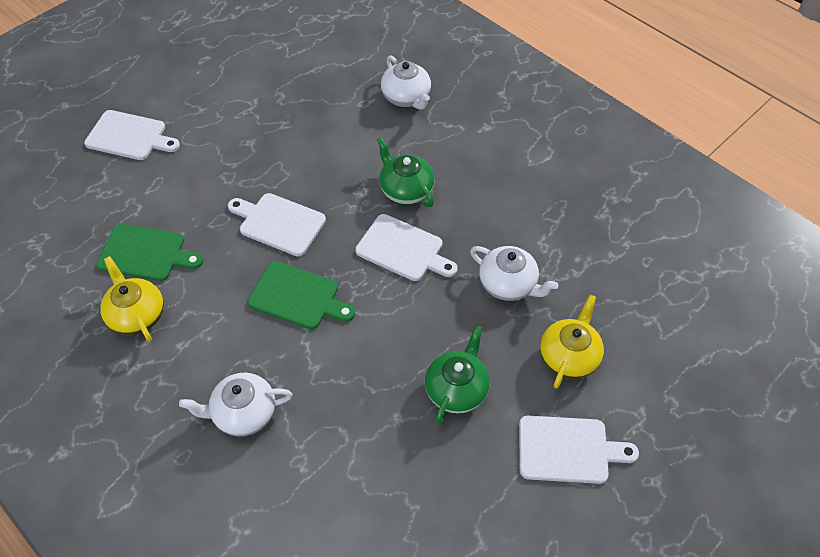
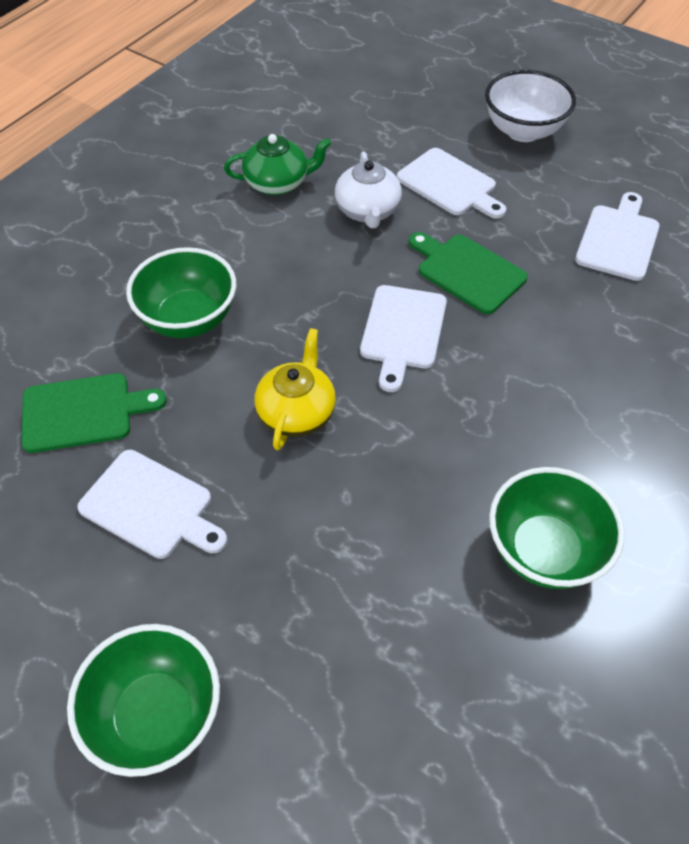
green bowl: 0 -> 3
green teapot: 2 -> 1
white bowl: 0 -> 1
white teapot: 3 -> 1
yellow teapot: 2 -> 1

